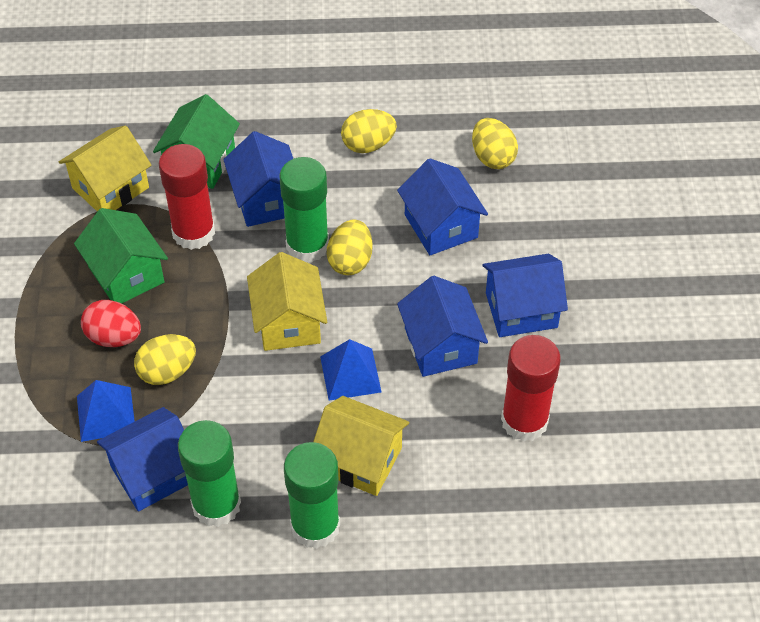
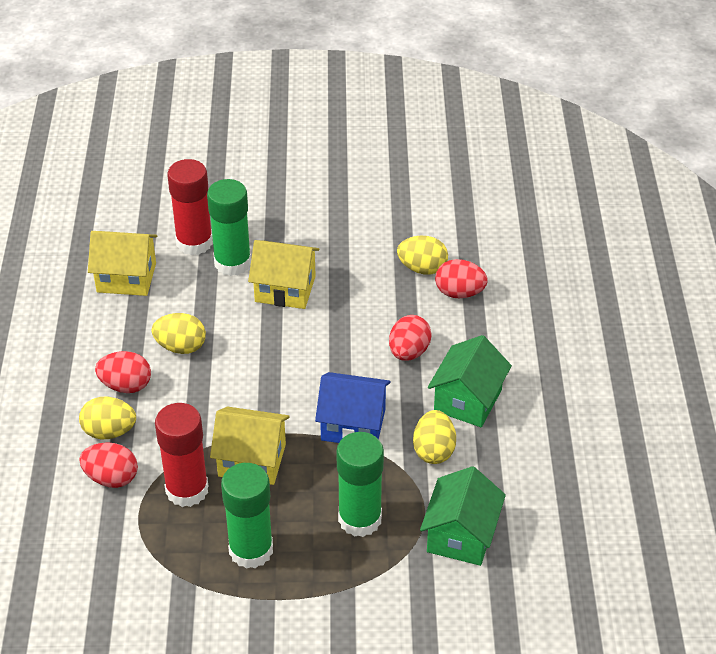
blue house: 5 -> 1
blue pyramid: 2 -> 0
red egg: 1 -> 4

